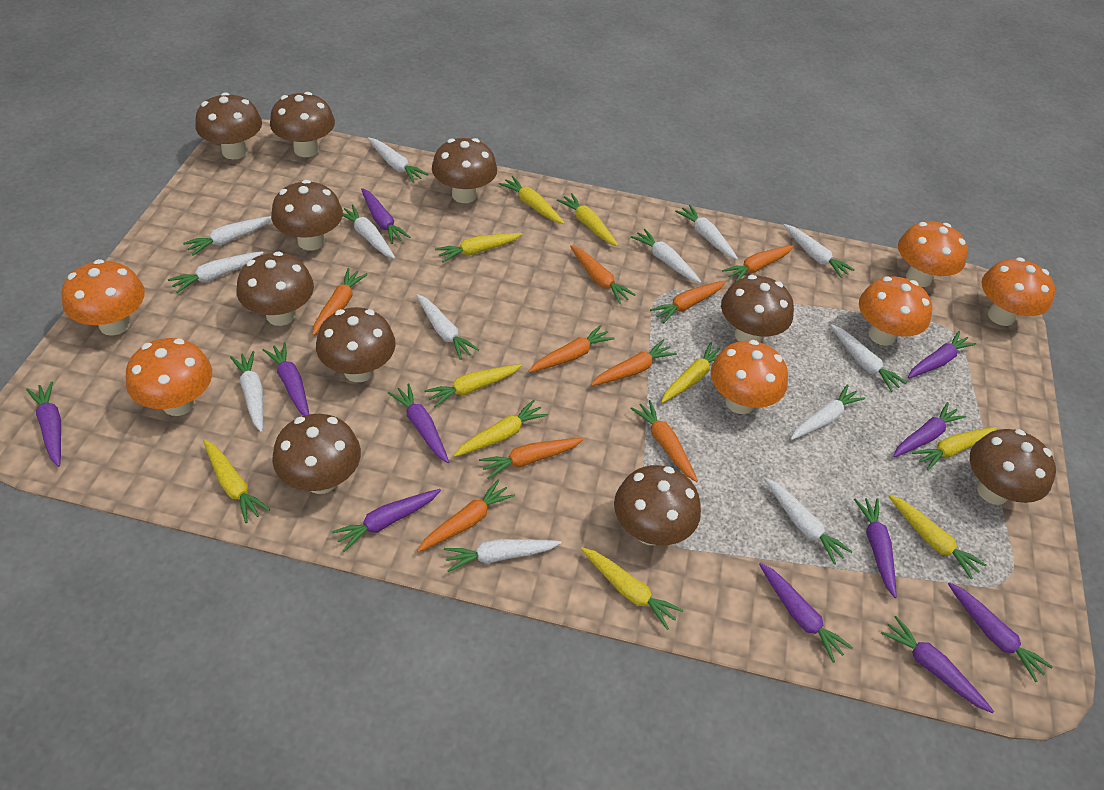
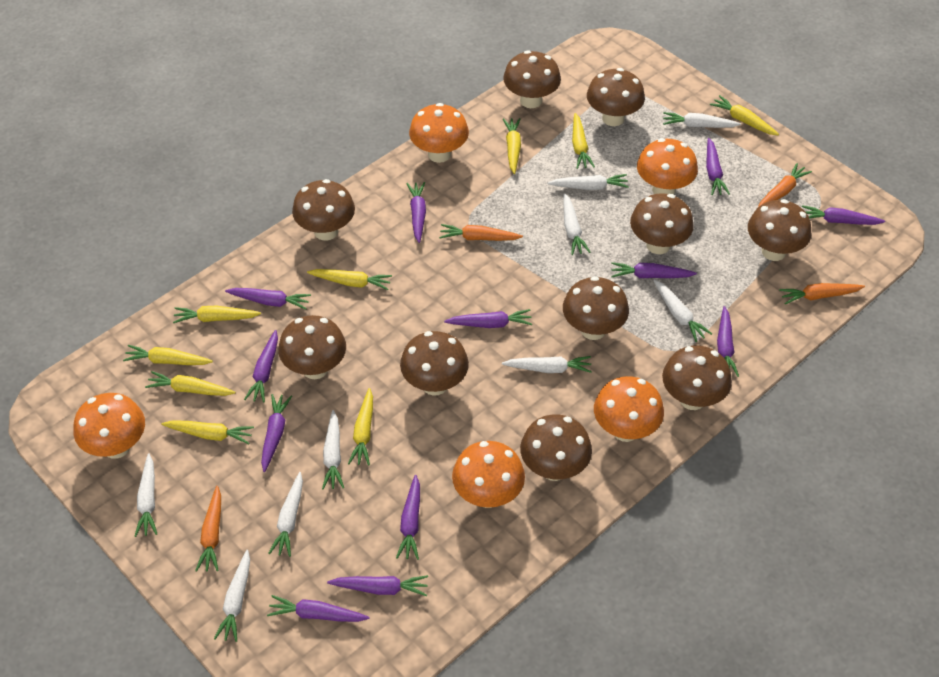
orange carrot: 9 -> 4
orange mushroom: 6 -> 5
purple carrot: 11 -> 12
white carrot: 13 -> 9
yellow carrot: 10 -> 9

